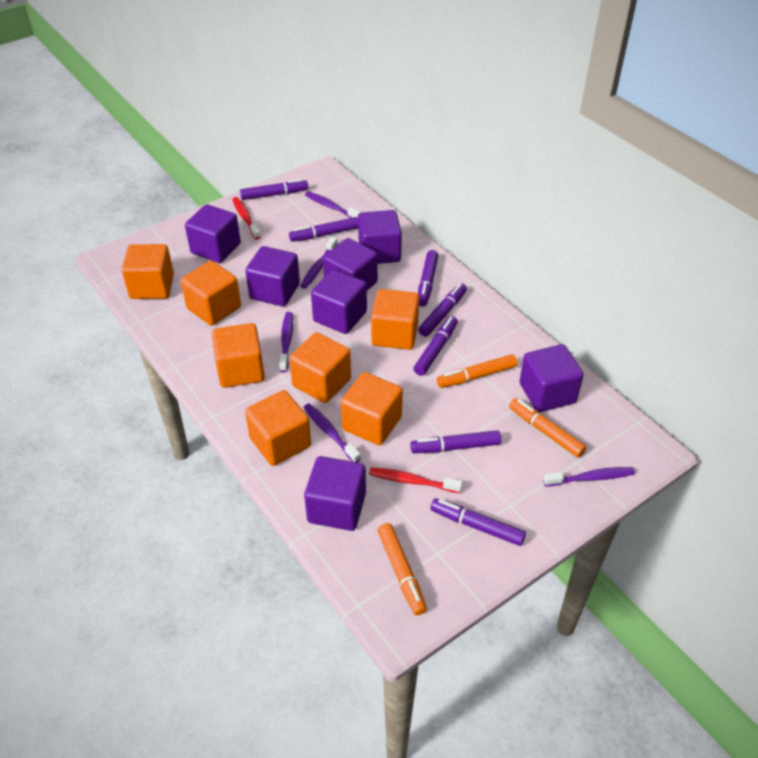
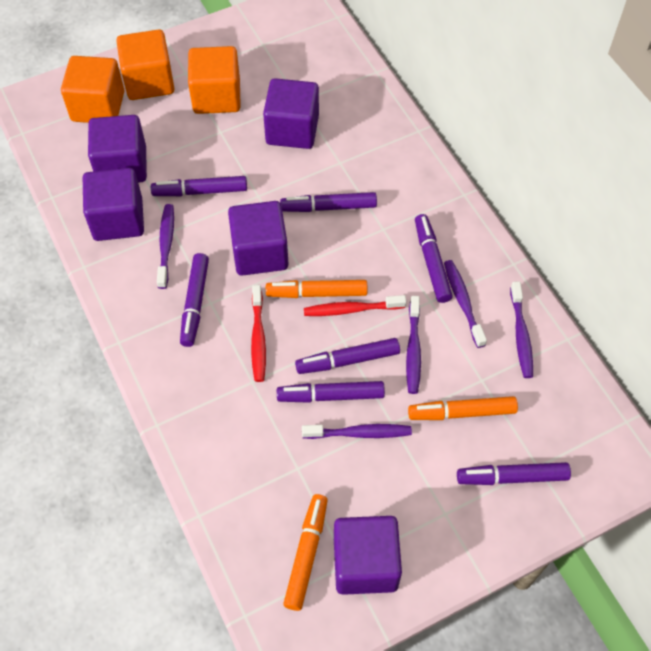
orange cube: 7 -> 3
purple cube: 7 -> 5

